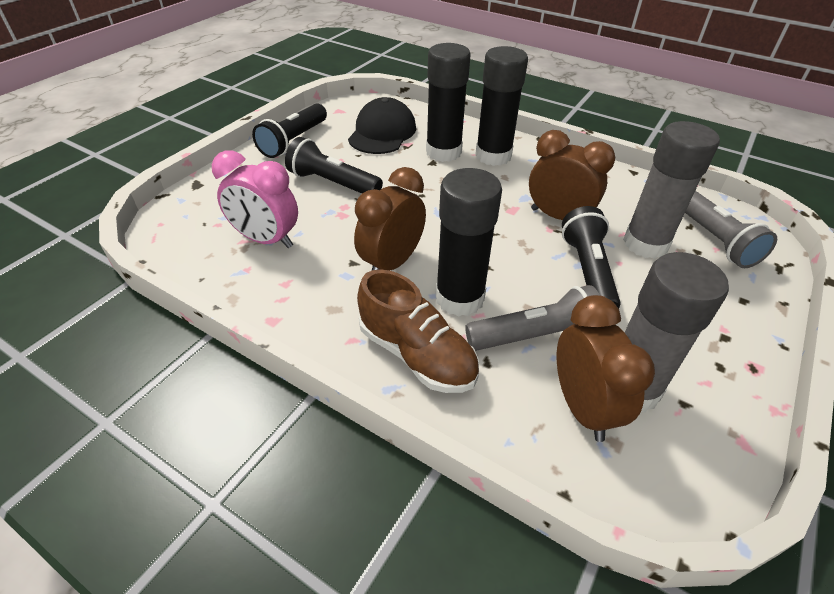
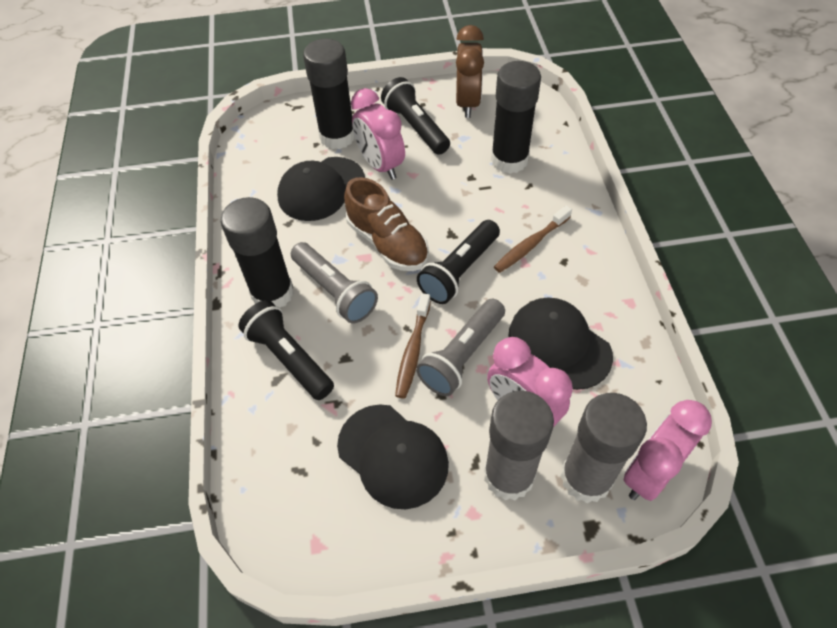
black cap: 1 -> 3
brown clock: 3 -> 1
brown toothbrush: 0 -> 2
pink clock: 1 -> 3

